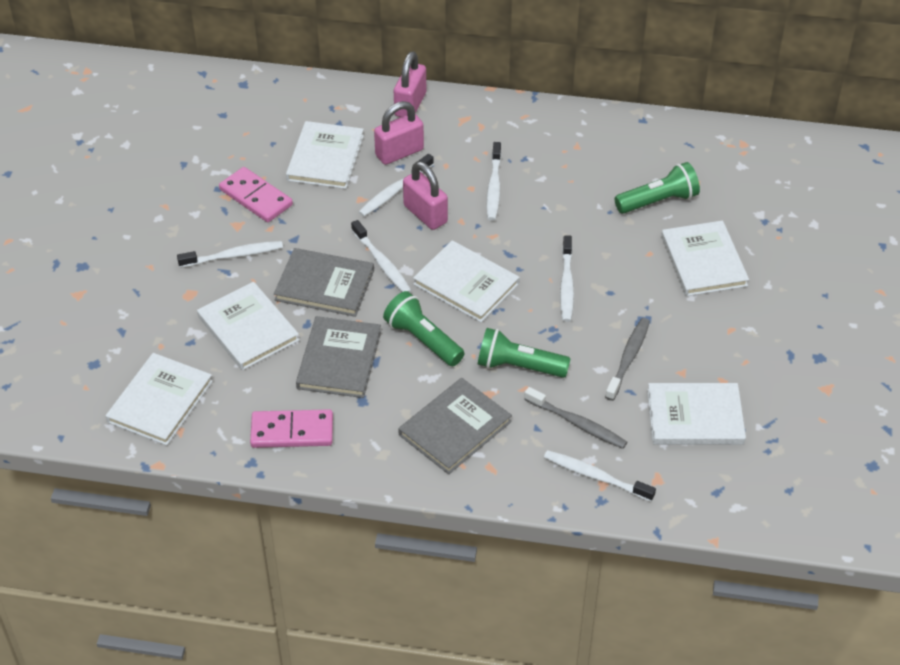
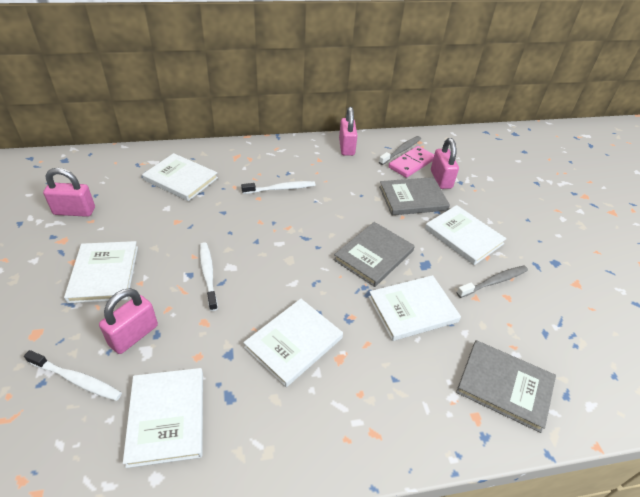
green flashlight: 3 -> 0
pink domino: 2 -> 1
pink padlock: 3 -> 4
white toothbrush: 6 -> 3

